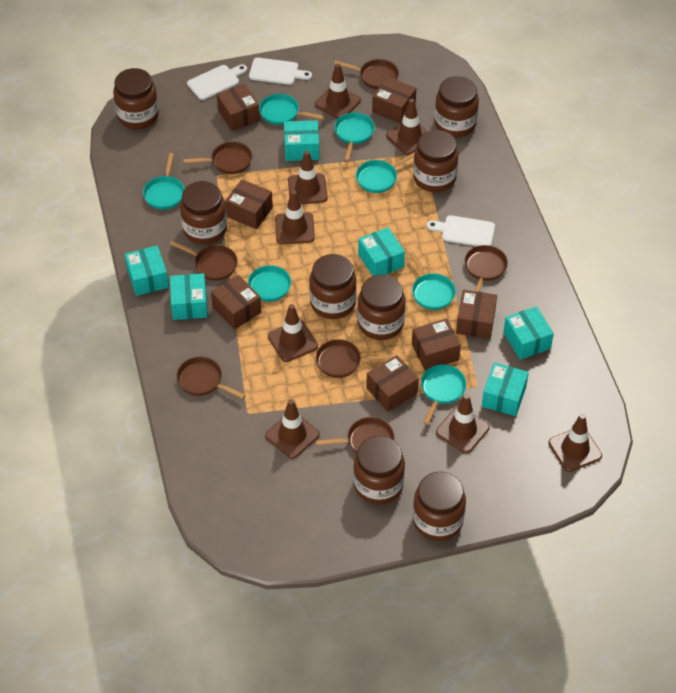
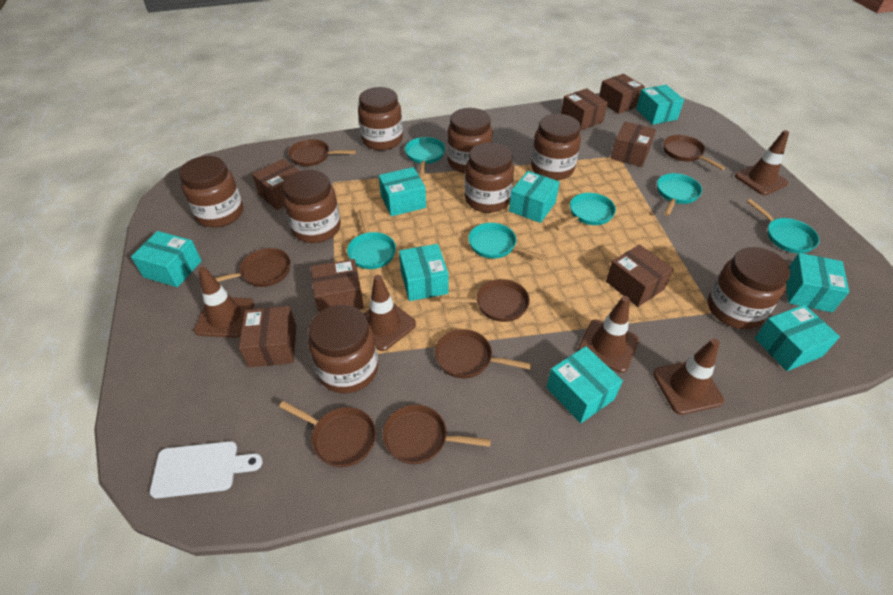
brown traffic cone: 8 -> 5
turquoise box: 6 -> 8
turquoise pan: 7 -> 6
white cutting board: 3 -> 1

